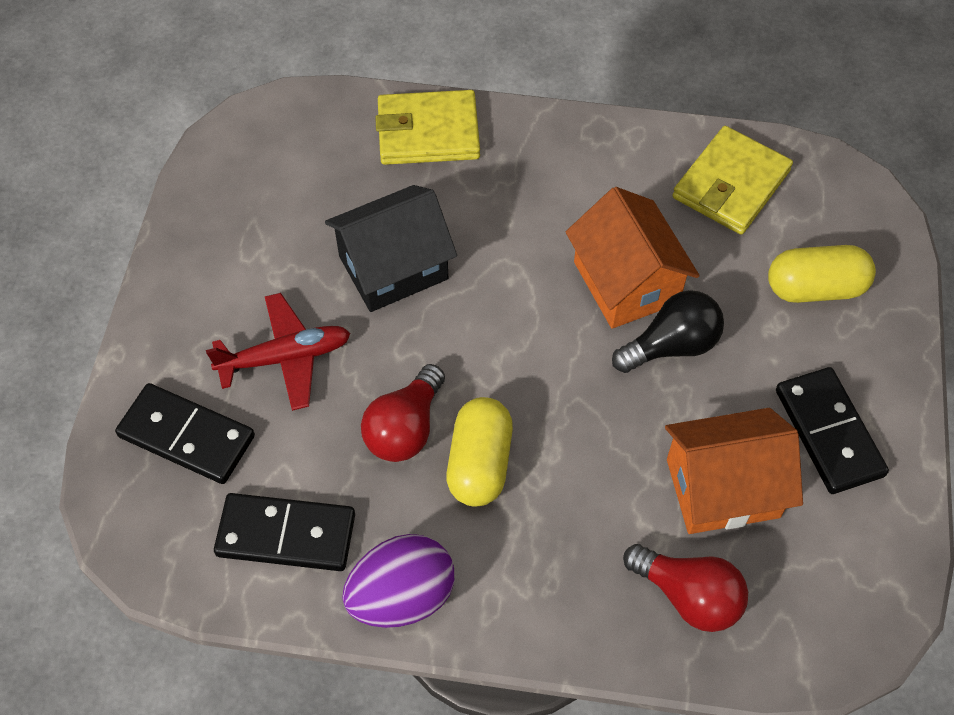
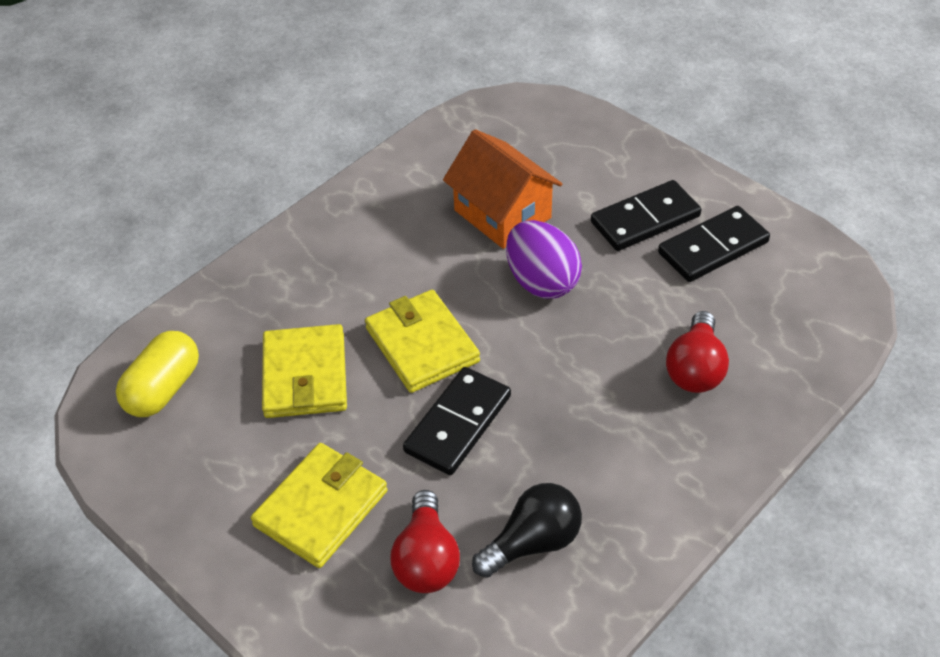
black house: 1 -> 0
orange house: 2 -> 1
red plane: 1 -> 0
yellow capsule: 2 -> 1
yellow wallet: 2 -> 3

